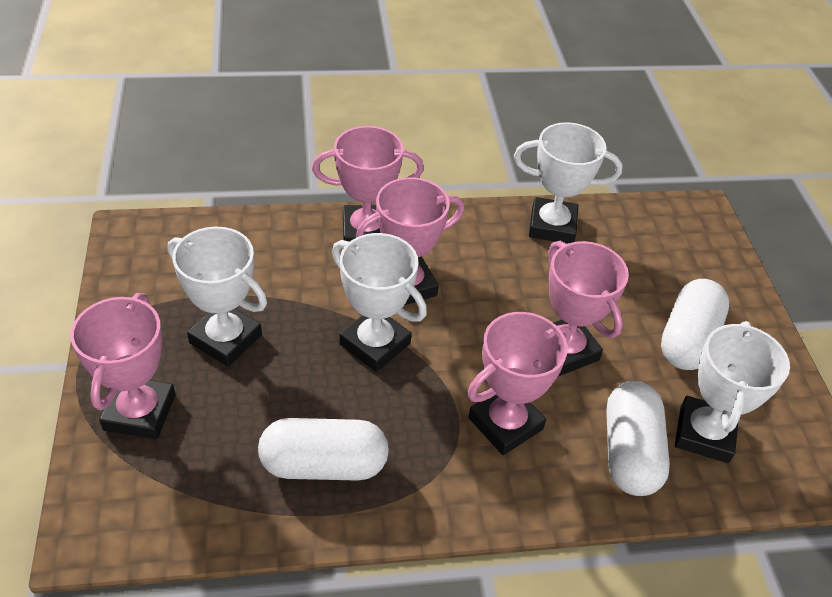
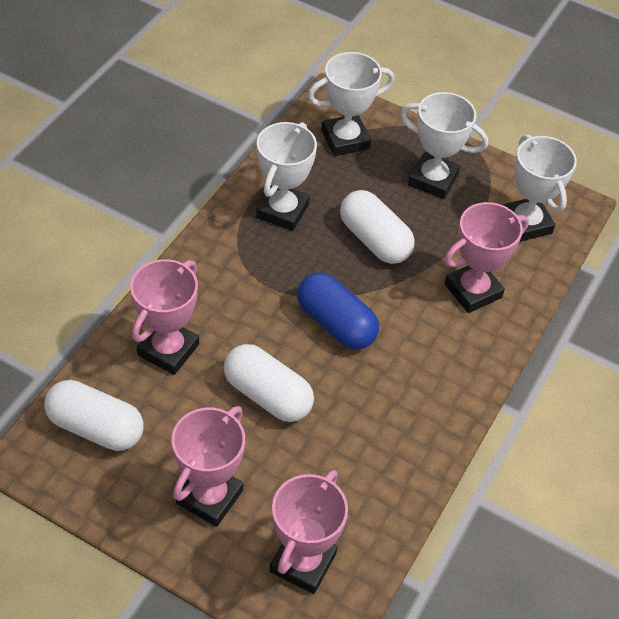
blue capsule: 0 -> 1
pink trophy: 5 -> 4

